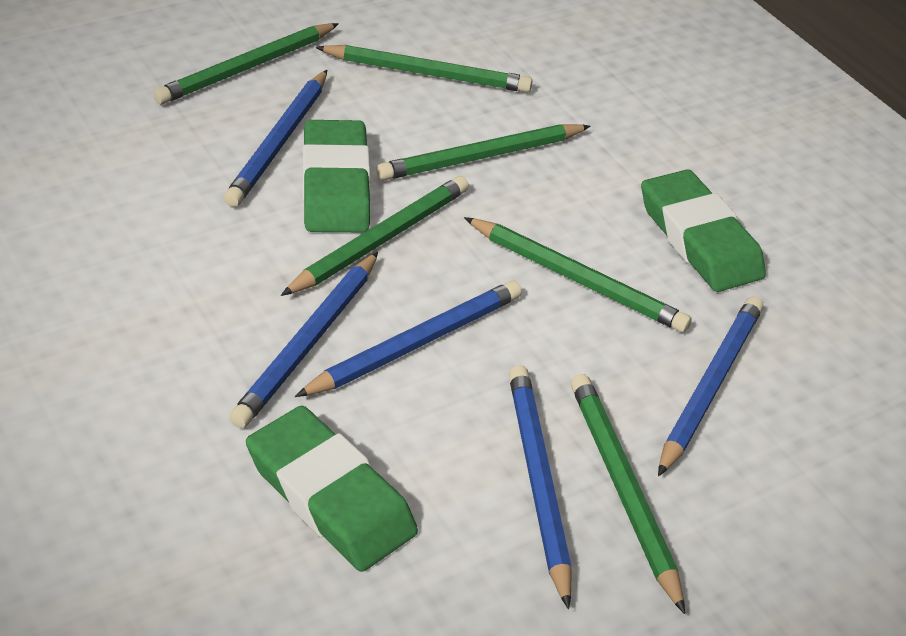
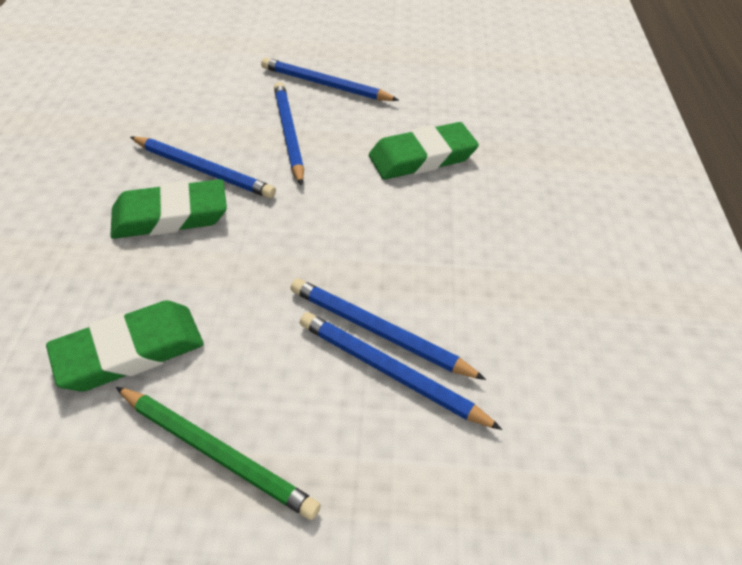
green pencil: 6 -> 1

